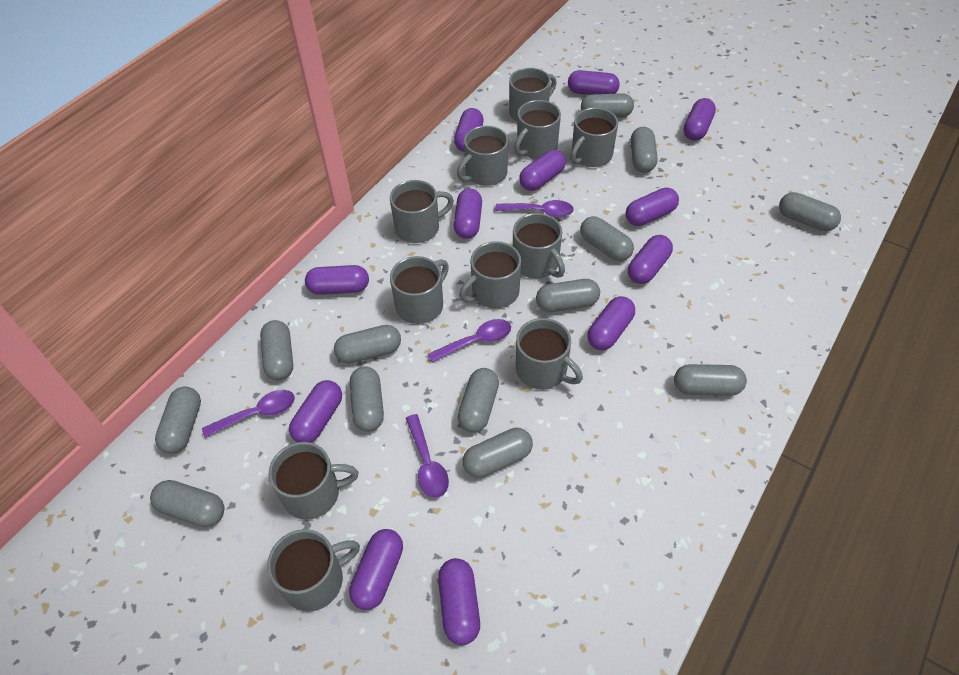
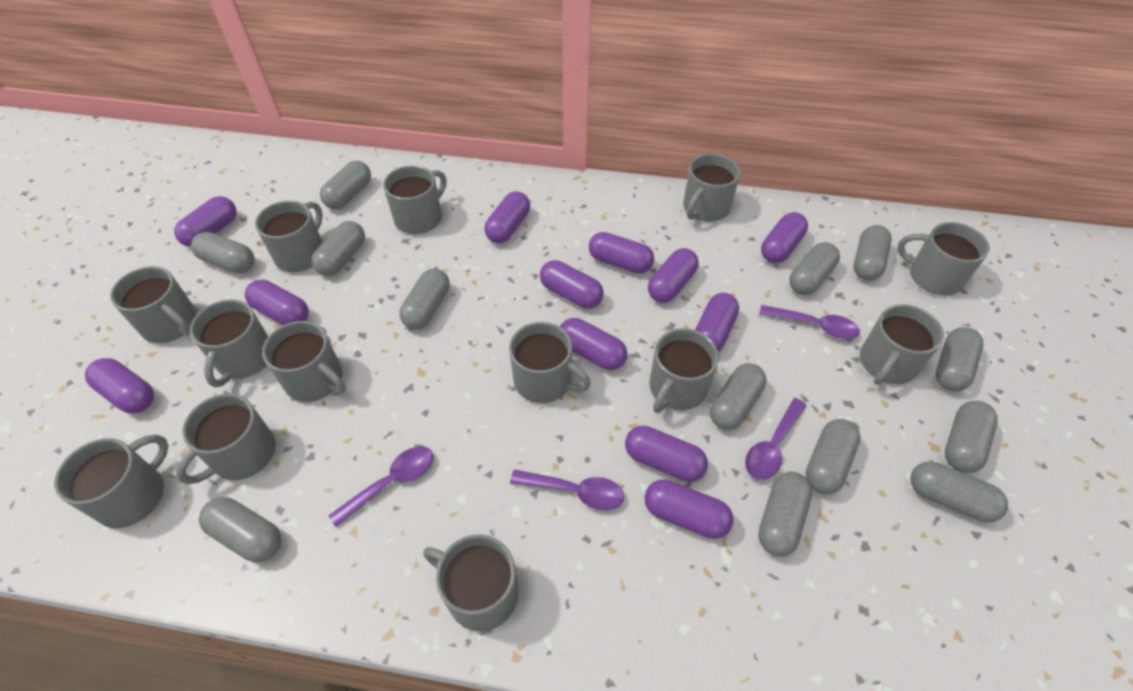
grey mug: 11 -> 13

